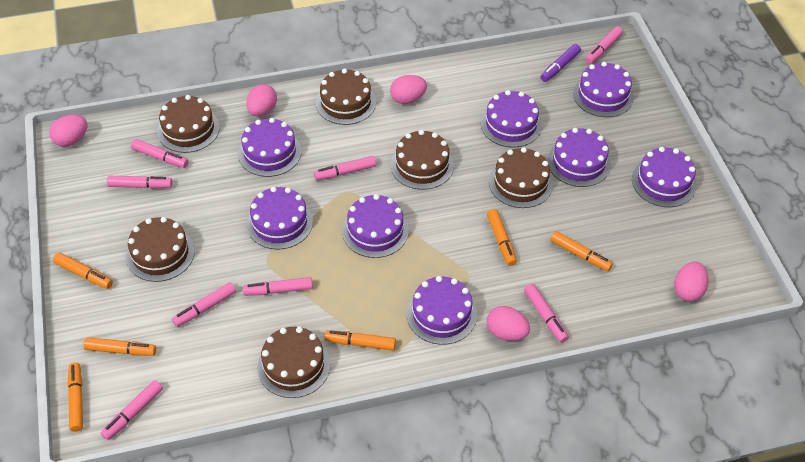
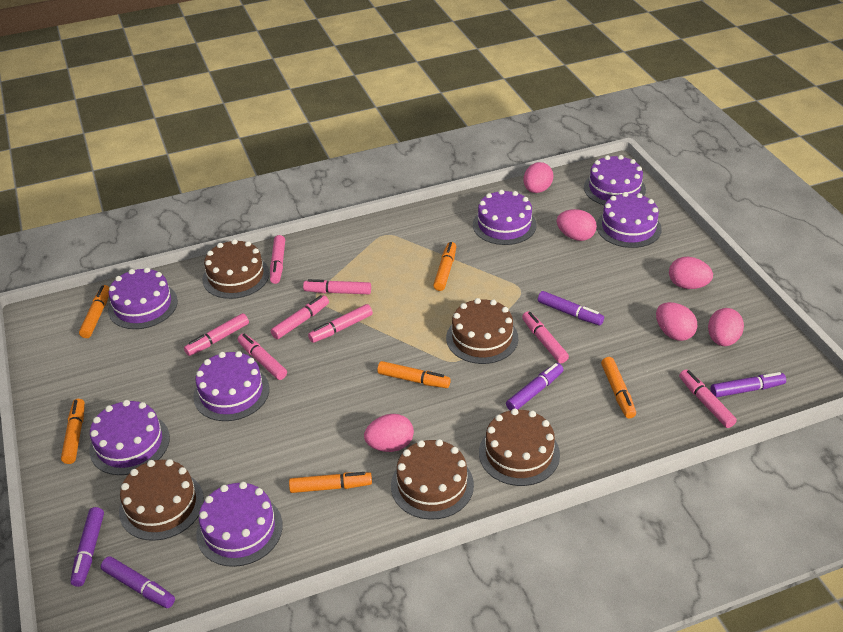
brown cake: 6 -> 5
pink egg: 5 -> 6
purple cake: 8 -> 7
purple marker: 1 -> 5

